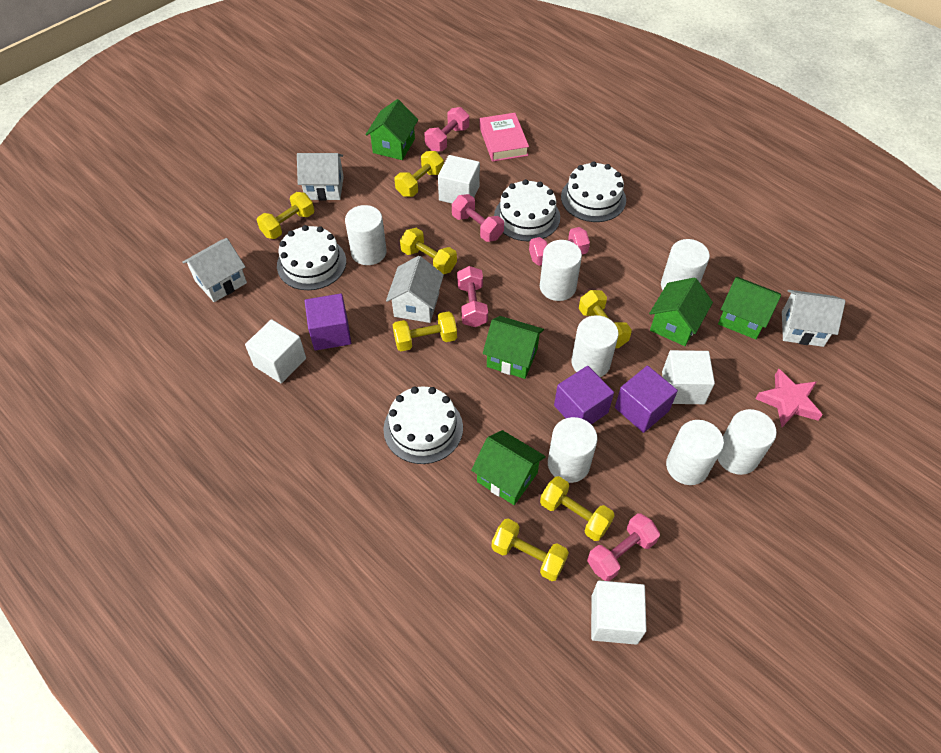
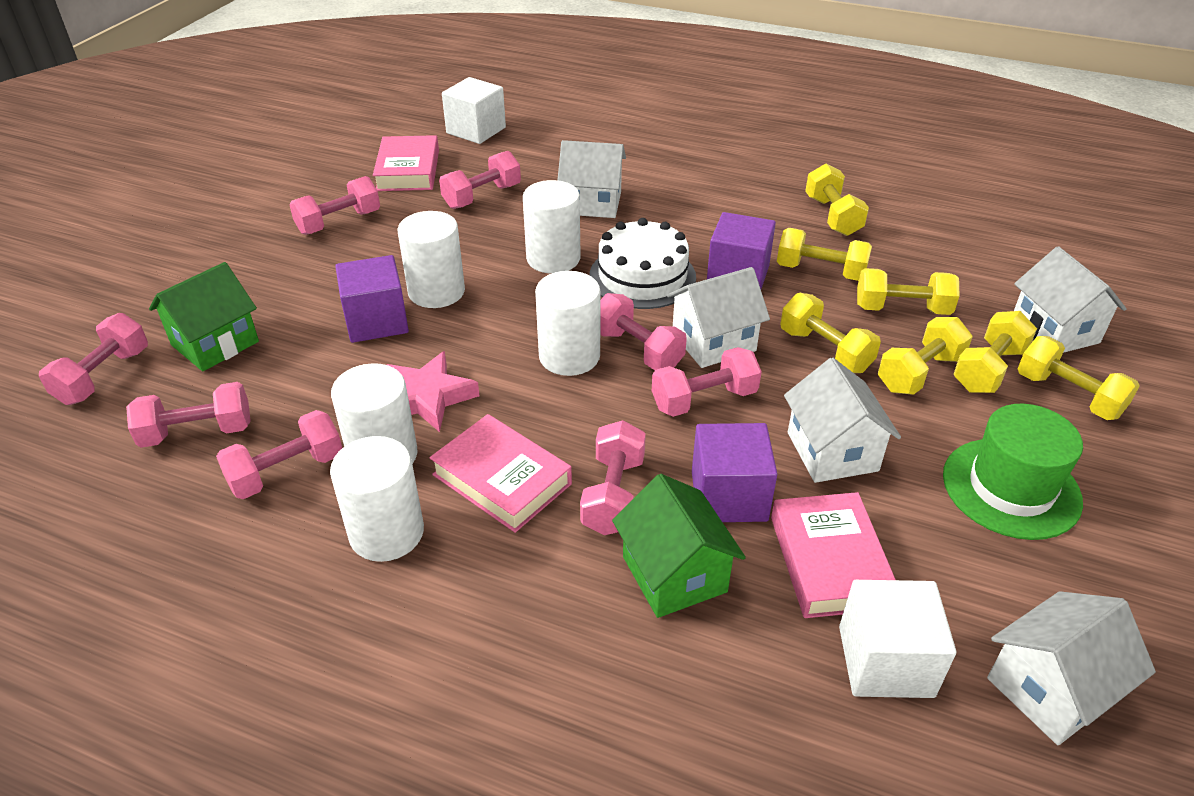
green hat: 0 -> 1
green house: 5 -> 2
pink book: 1 -> 3
pink dumbbell: 5 -> 8
white cake: 4 -> 1
white cube: 4 -> 2
white cylinder: 7 -> 5
white house: 4 -> 5

